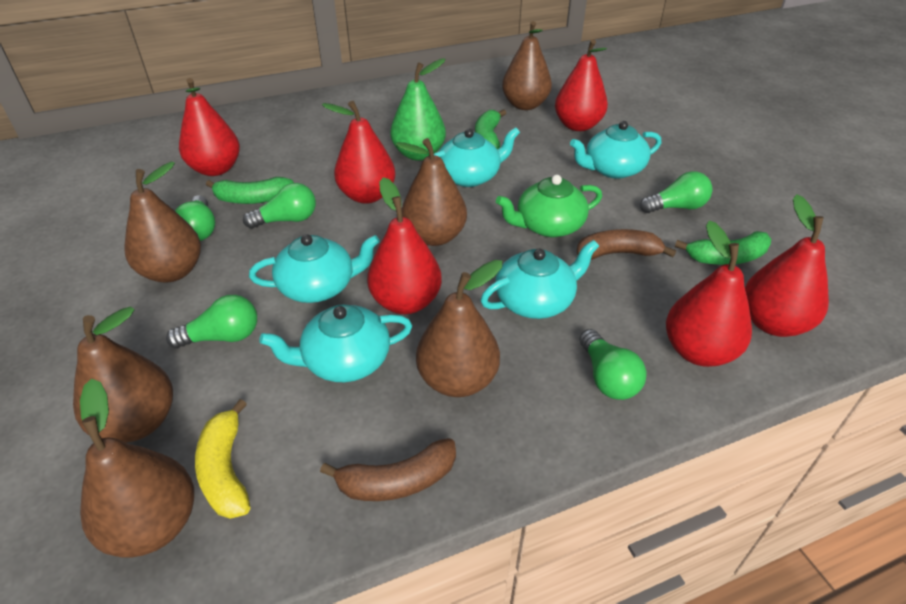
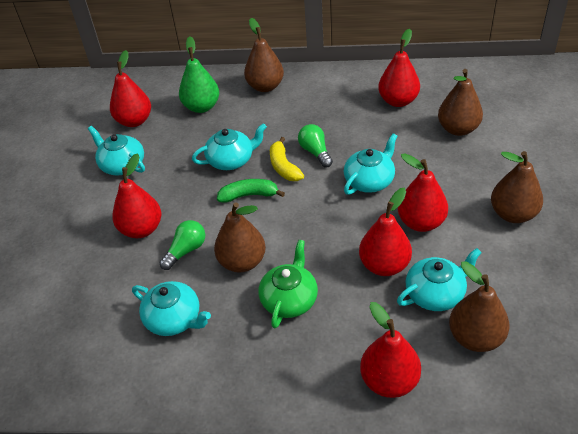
brown banana: 2 -> 0
brown pear: 6 -> 5
green banana: 3 -> 1
green light bulb: 5 -> 2

